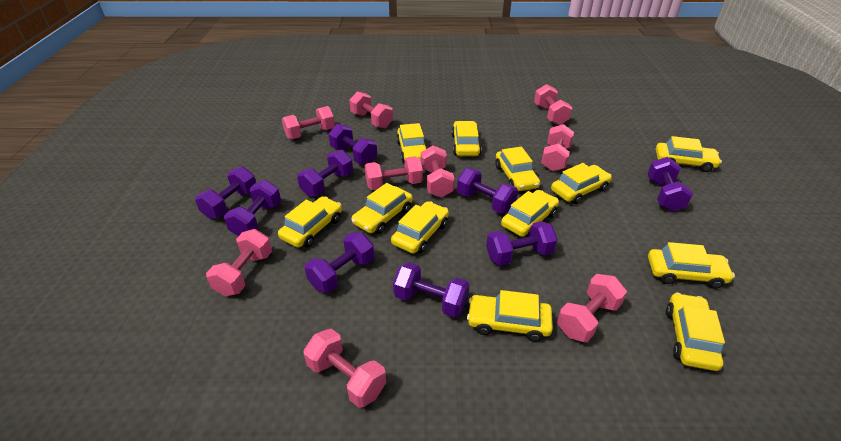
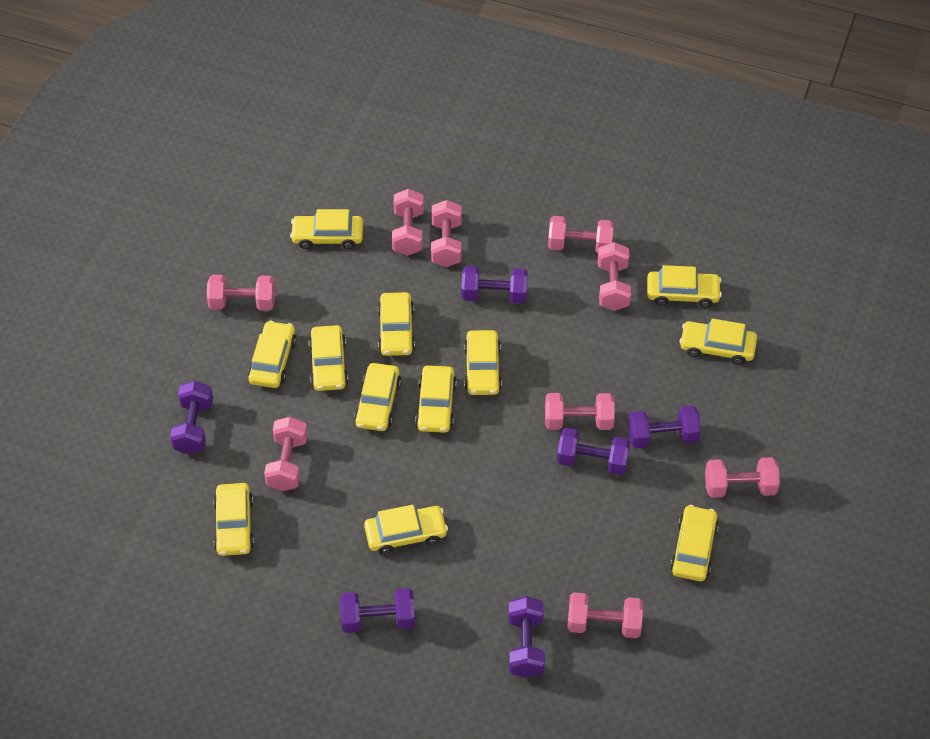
purple dumbbell: 9 -> 6

